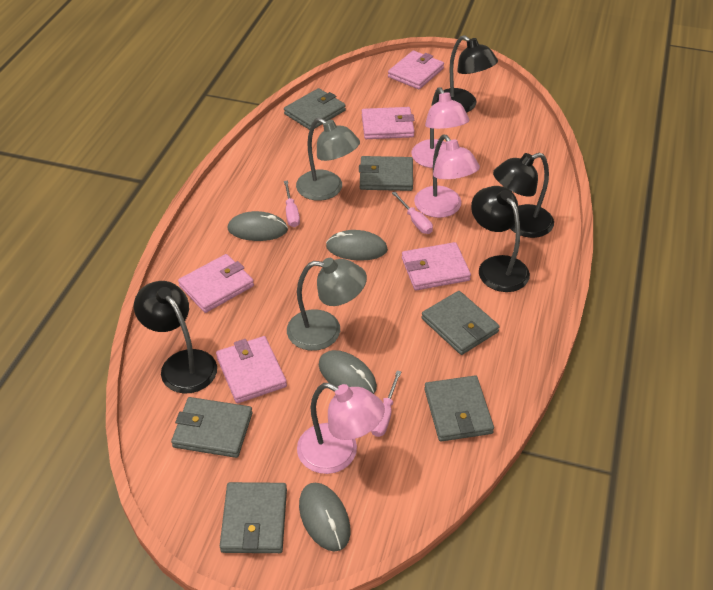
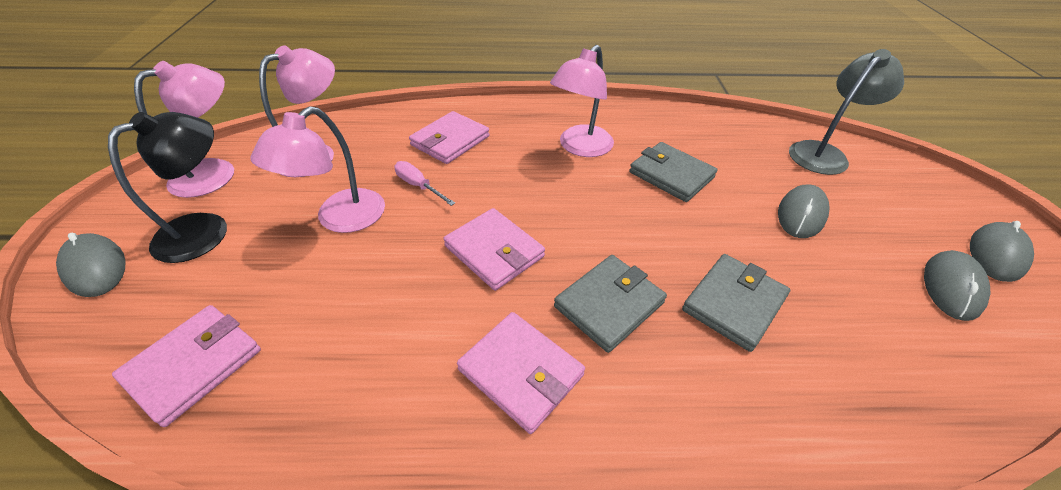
black lamp: 4 -> 1
grey lamp: 2 -> 1
grey wallet: 6 -> 3
pink lamp: 3 -> 4
pink screwdriver: 3 -> 1
pink wallet: 5 -> 4

